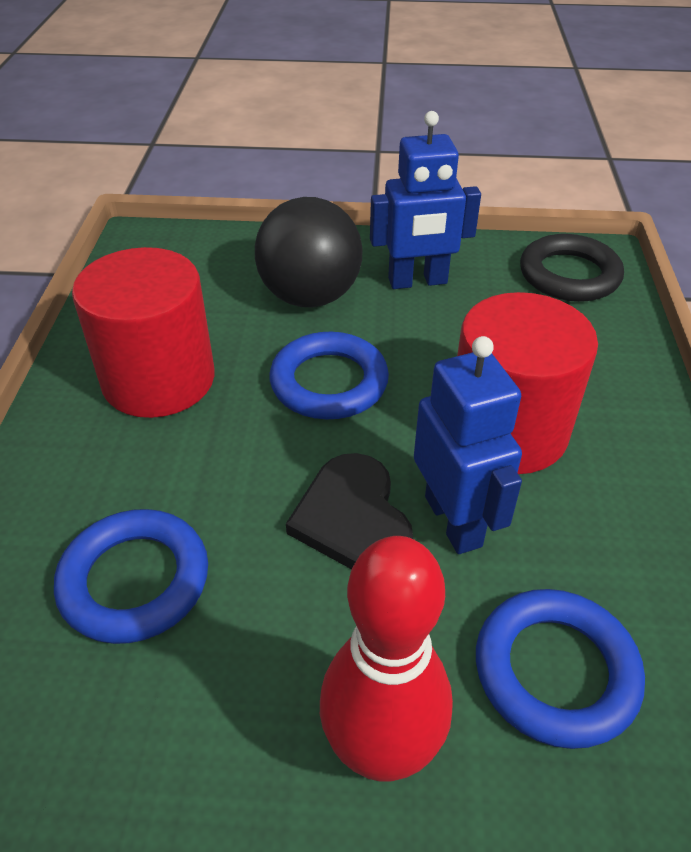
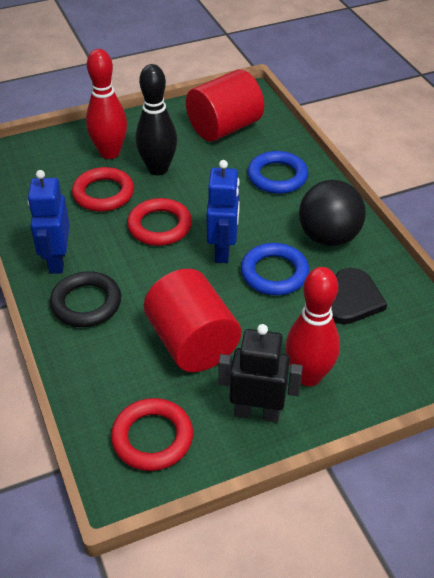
black bowling pin: 0 -> 1
black robot: 0 -> 1
blue ring: 3 -> 2
red bowling pin: 1 -> 2
red ring: 0 -> 3

